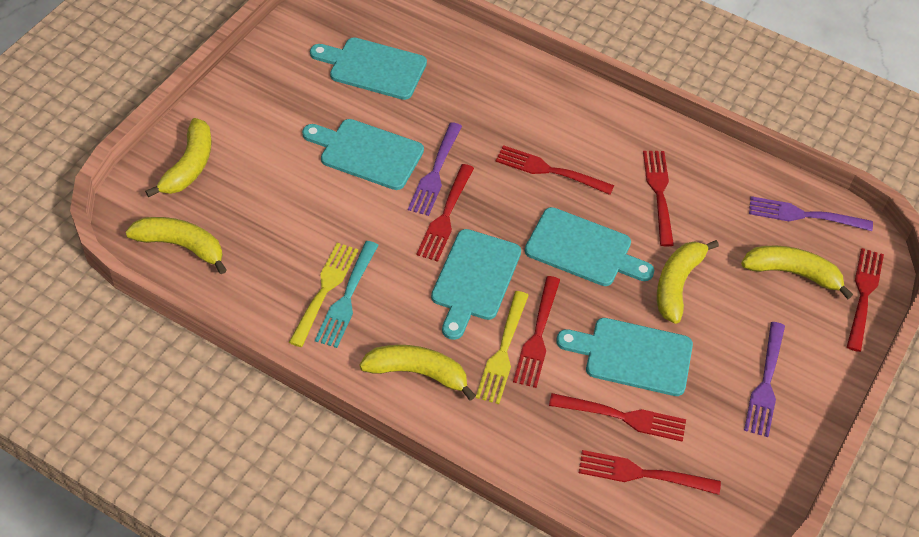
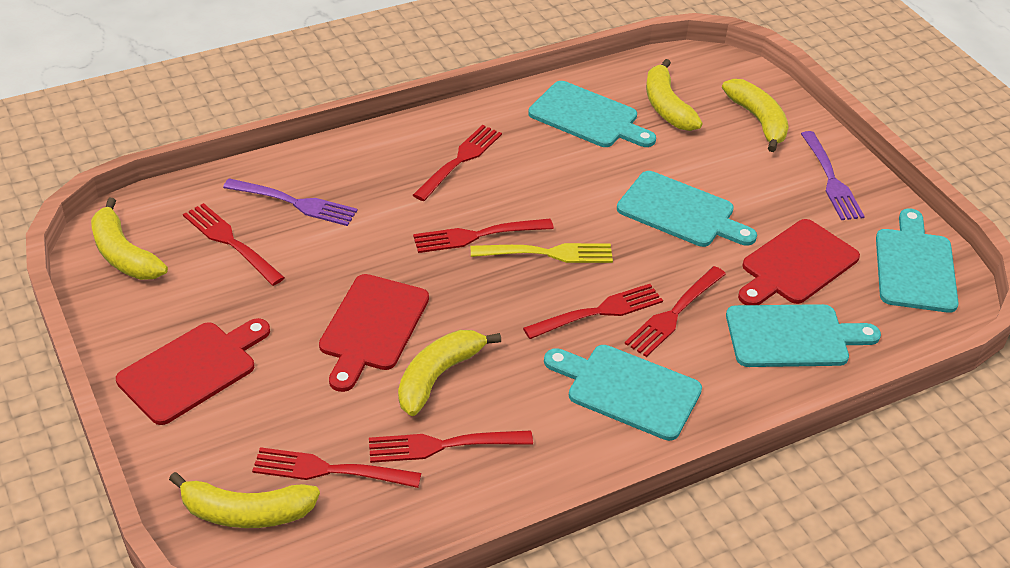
purple fork: 3 -> 2
red cutting board: 0 -> 3
turquoise fork: 1 -> 0
yellow fork: 2 -> 1

